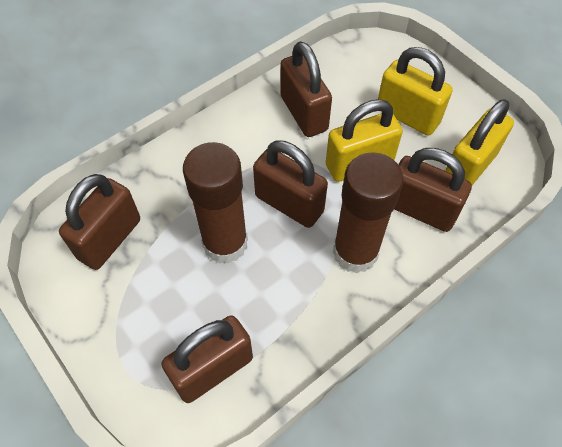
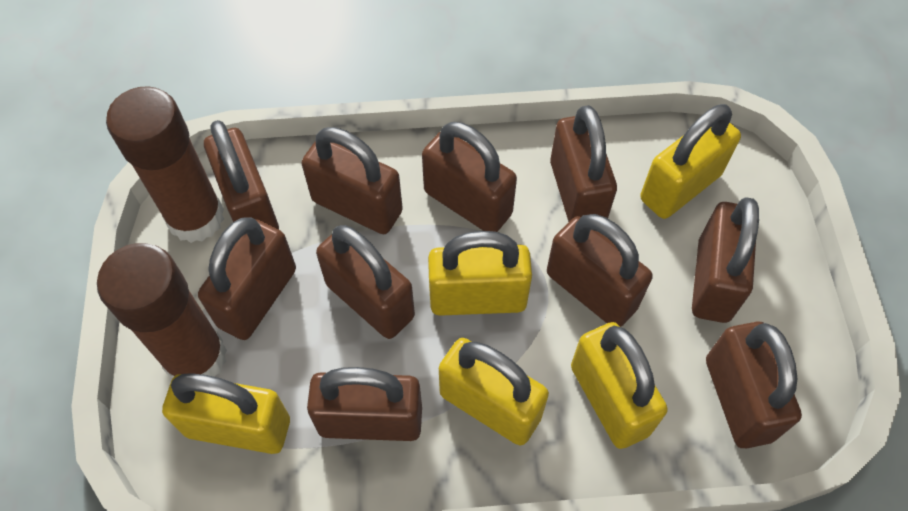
brown padlock: 5 -> 10
yellow padlock: 3 -> 5

